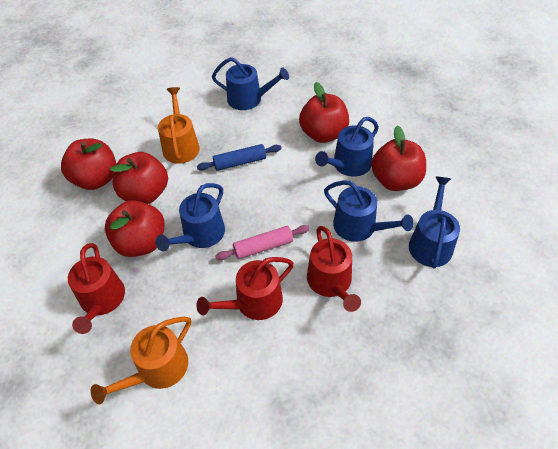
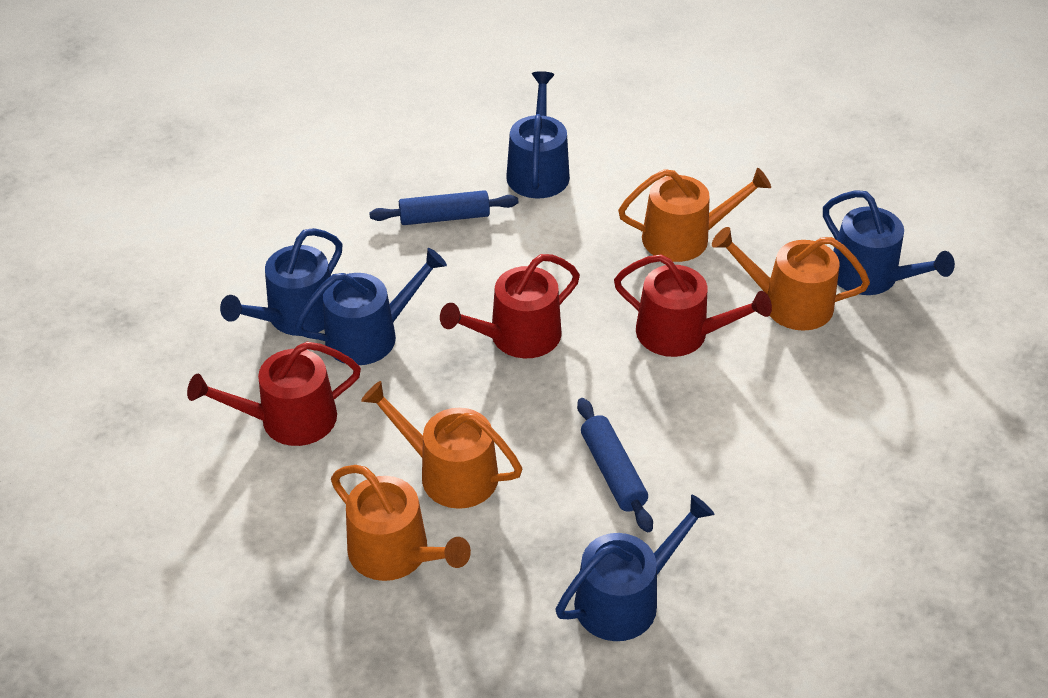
blue rolling pin: 1 -> 2
orange watering can: 2 -> 4
pink rolling pin: 1 -> 0
red apple: 5 -> 0

